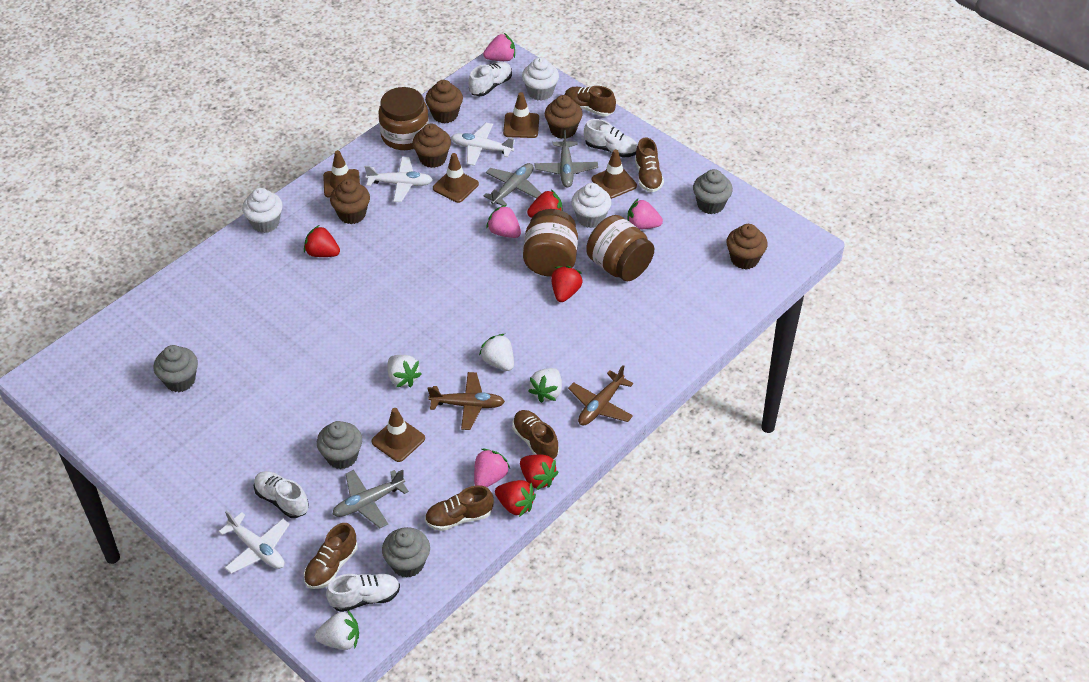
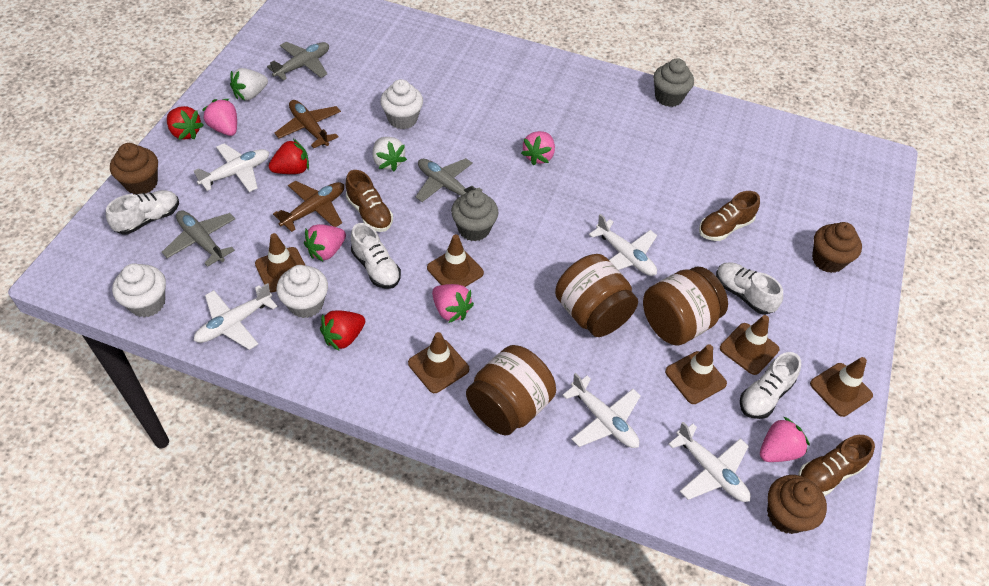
brown cupcake: 5 -> 3
brown shoe: 5 -> 3
brown traffic cone: 5 -> 6
grey cupcake: 4 -> 2
pink strawberry: 4 -> 5
red strawberry: 5 -> 3
white plane: 3 -> 5
white strawberry: 4 -> 2

